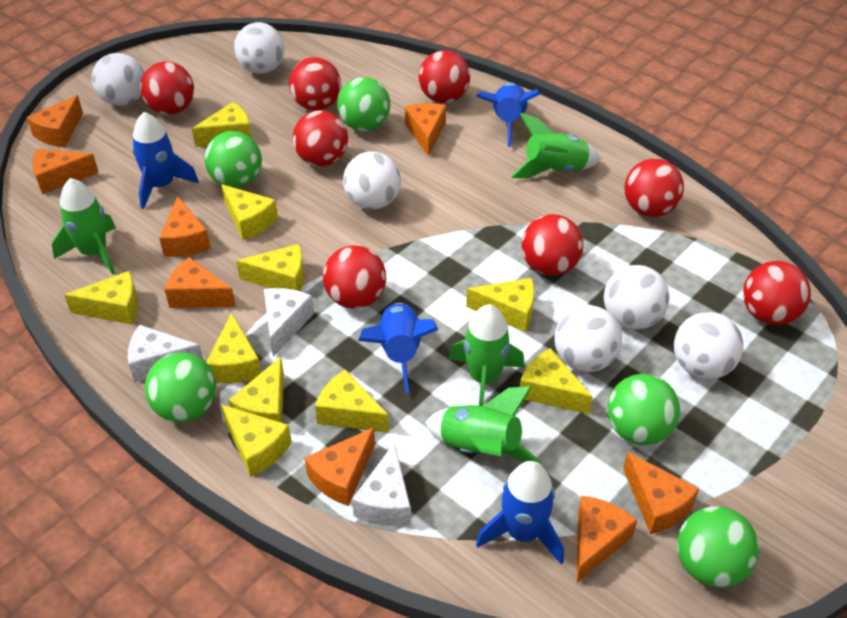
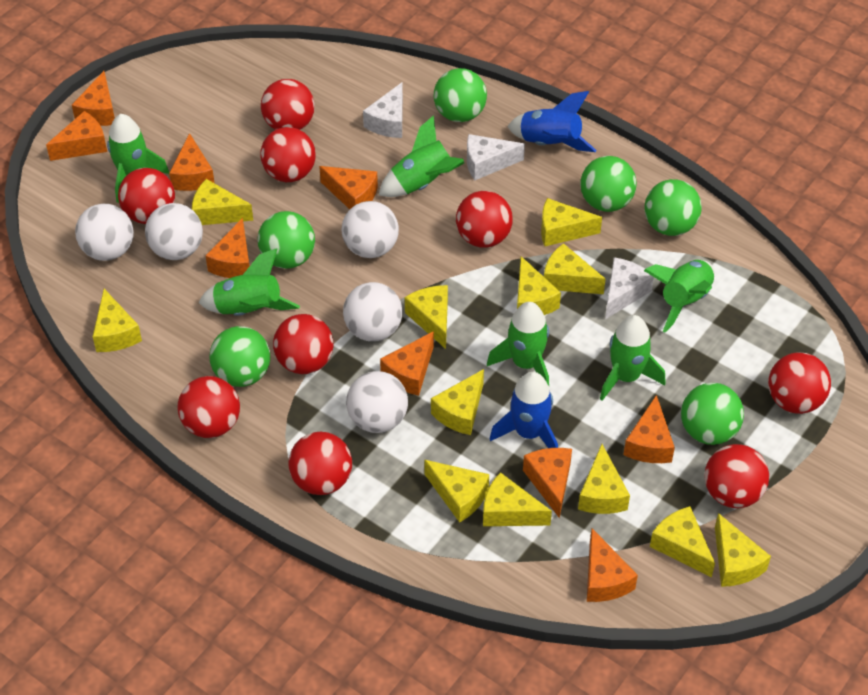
blue rocket: 4 -> 2
green ball: 5 -> 6
green rocket: 4 -> 6
orange cheese: 8 -> 9
red ball: 8 -> 9
white ball: 6 -> 5
yellow cheese: 10 -> 12

